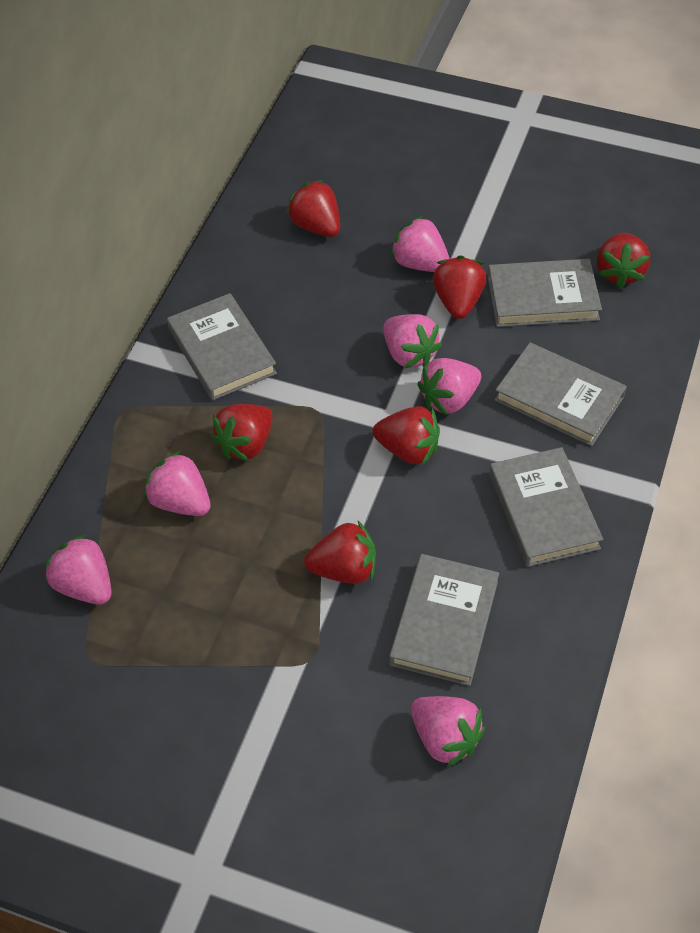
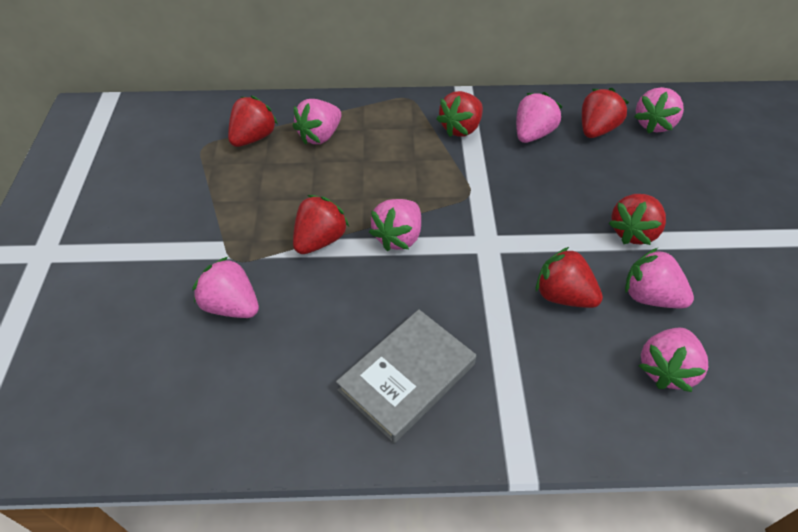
grey book: 5 -> 1
pink strawberry: 6 -> 7

